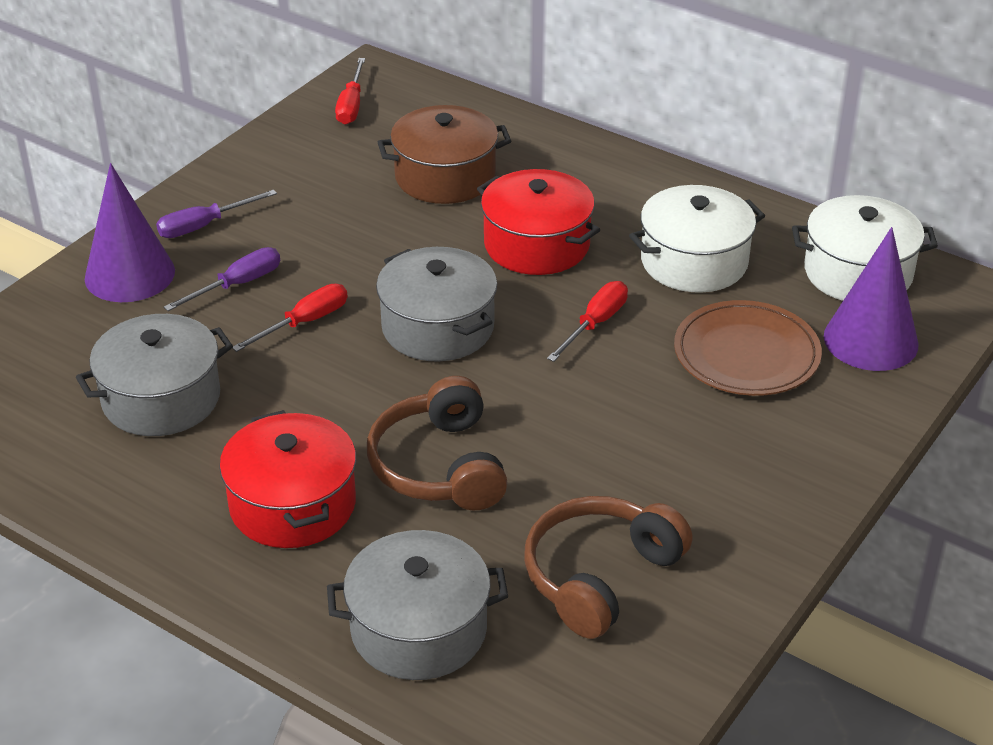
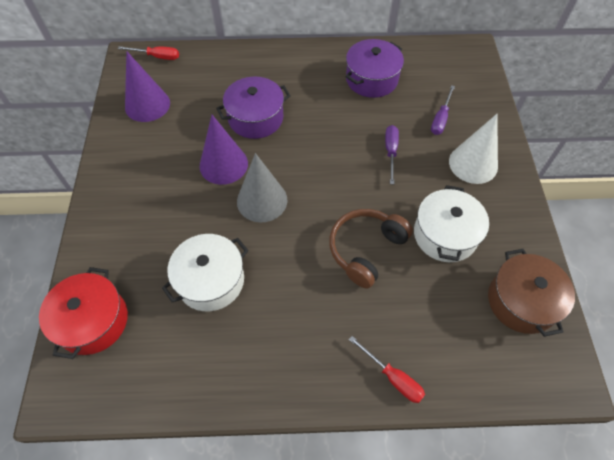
brown headphones: 2 -> 1
brown plate: 1 -> 0
grey cone: 0 -> 1
grey pot: 3 -> 0
purple pot: 0 -> 2
red pot: 2 -> 1
red screwdriver: 3 -> 2
white cone: 0 -> 1

